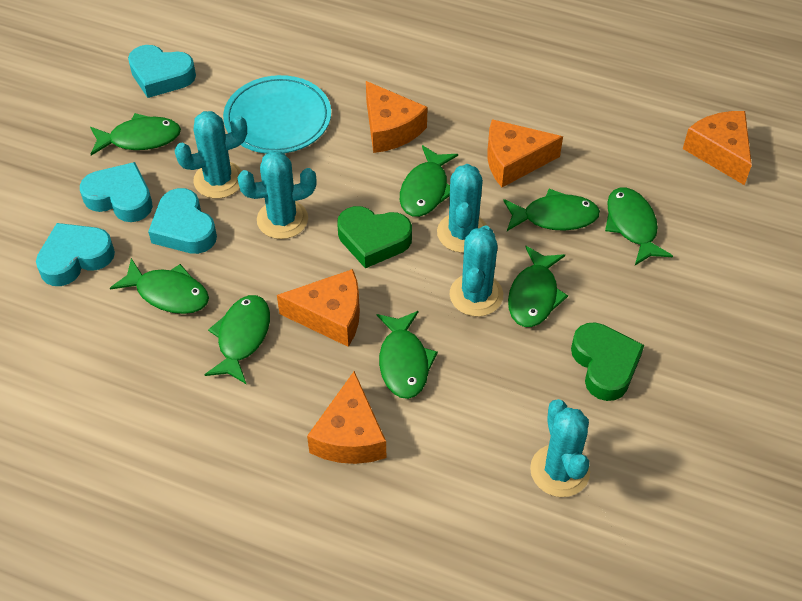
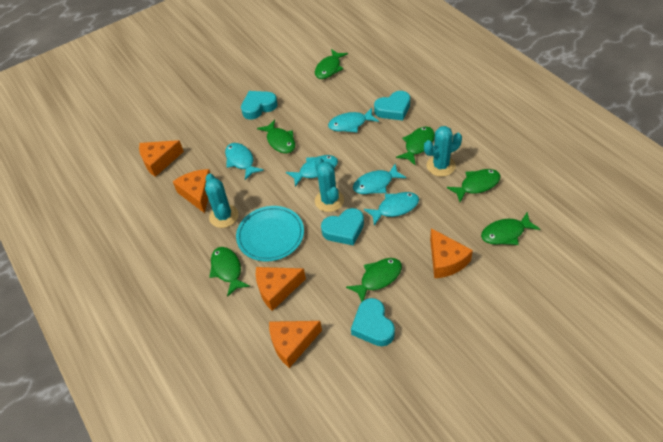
green fish: 8 -> 7
green heart: 2 -> 0
turquoise cactus: 5 -> 3
turquoise fish: 0 -> 5

